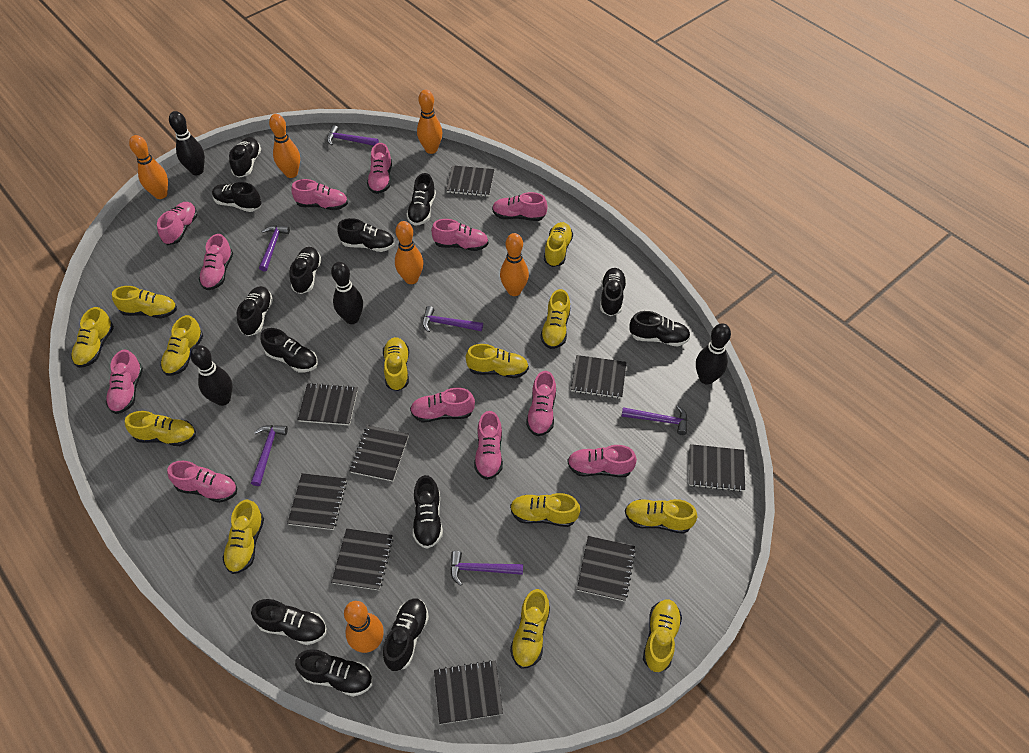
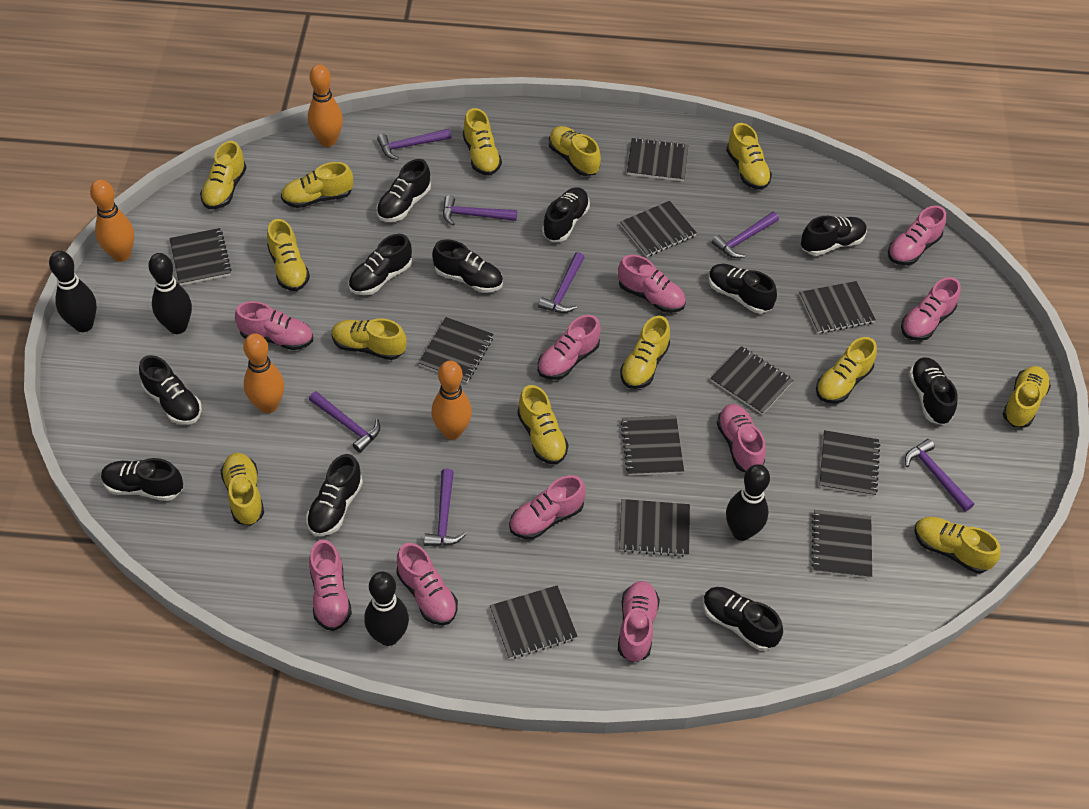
black notebook: 9 -> 11
black shoe: 13 -> 11
orange bowling pin: 6 -> 4
pink shoe: 12 -> 10
purple hammer: 6 -> 7

